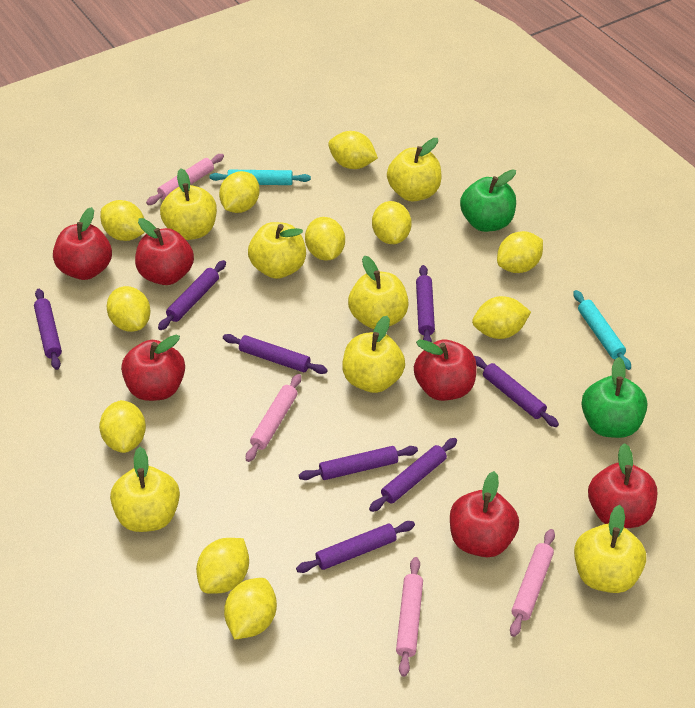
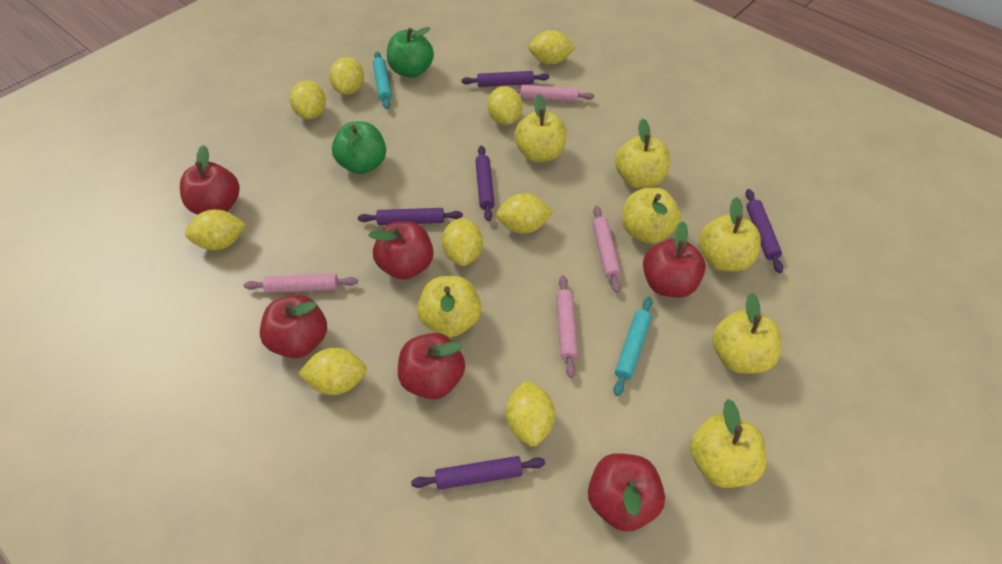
purple rolling pin: 8 -> 5
yellow lemon: 11 -> 9

